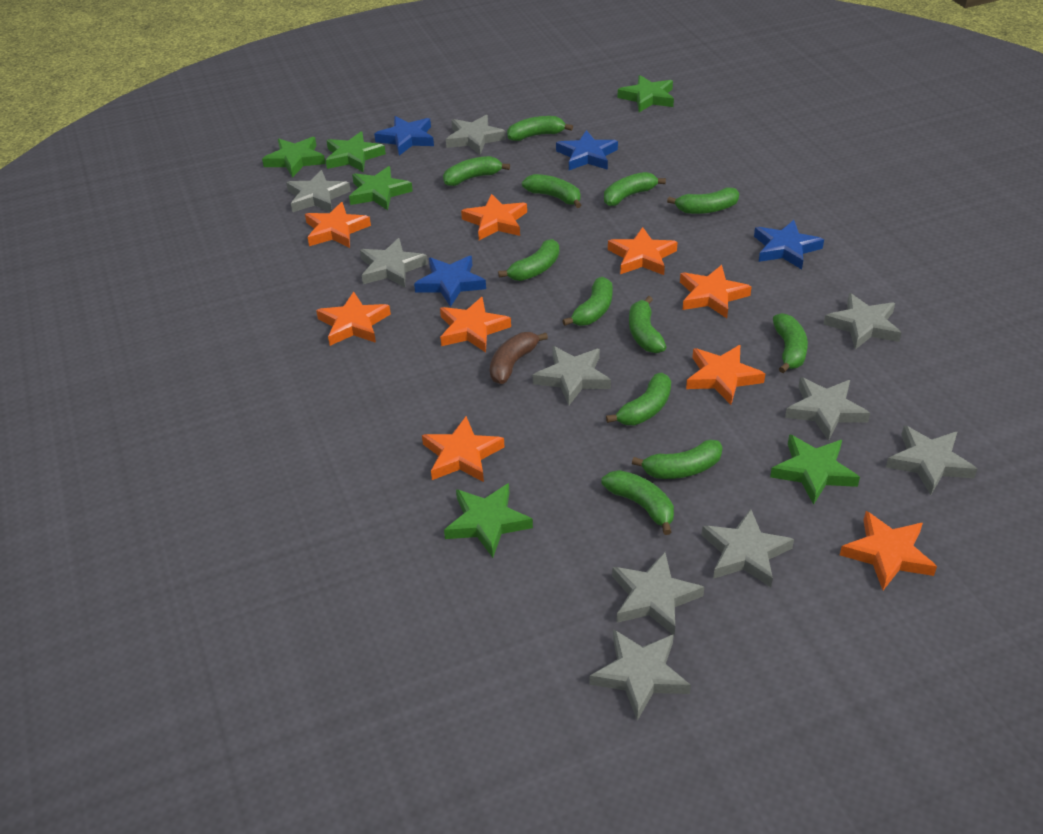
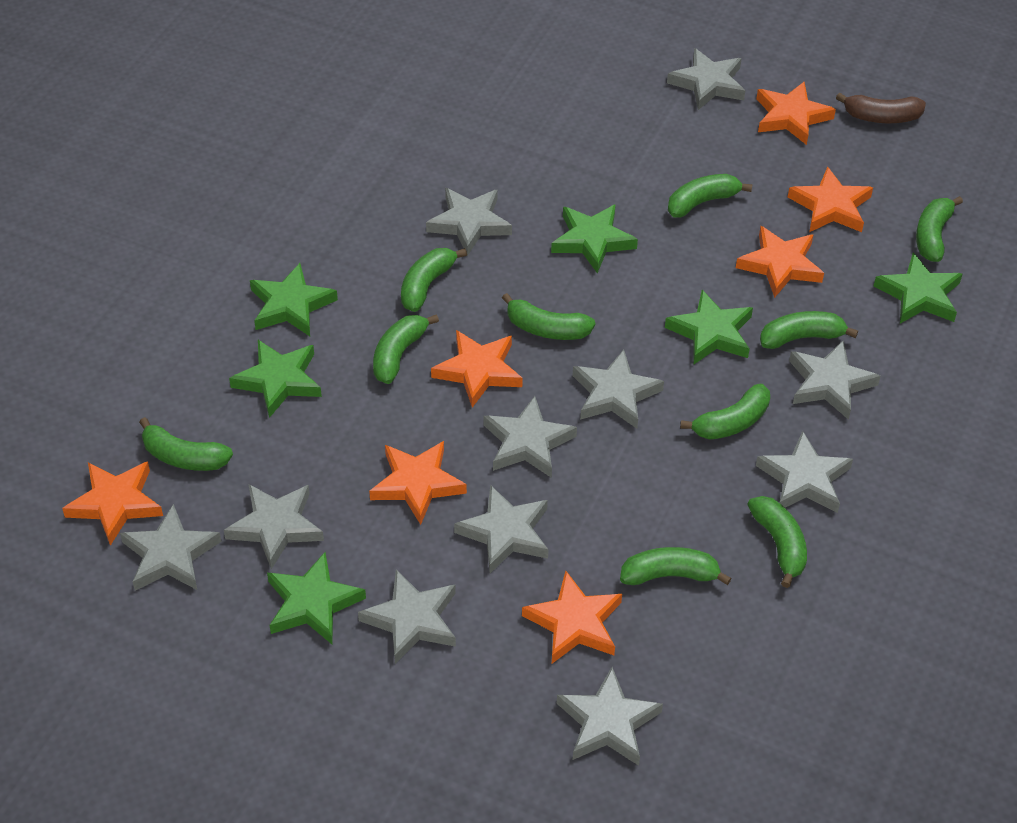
blue star: 4 -> 0
green banana: 12 -> 10
grey star: 10 -> 11
orange star: 9 -> 7

